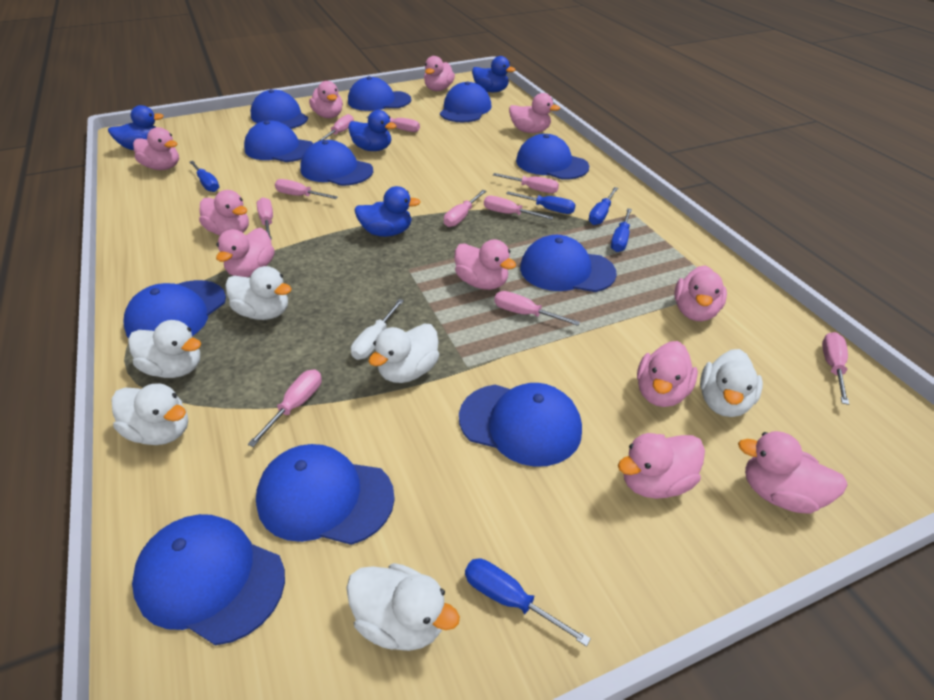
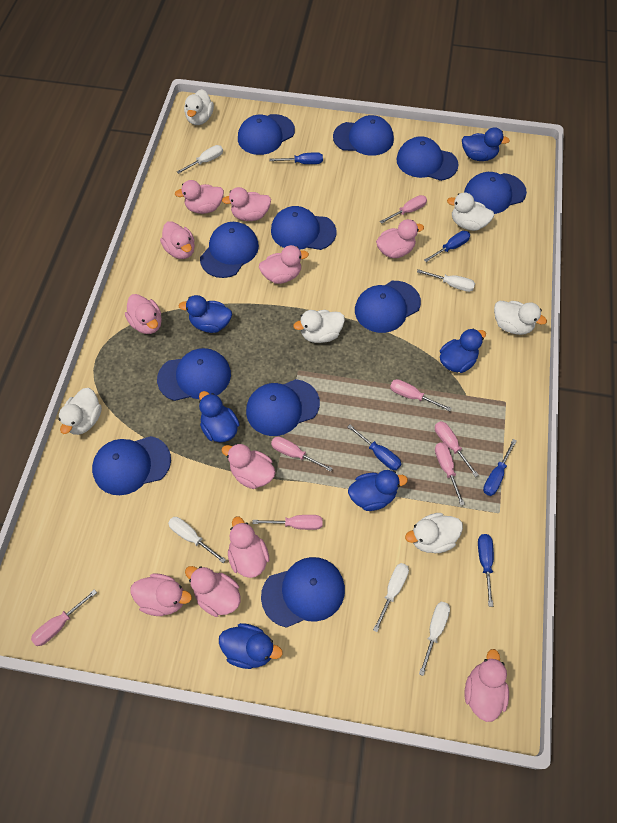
blue duck: 4 -> 6
pink screwdriver: 10 -> 7
white screwdriver: 1 -> 5

